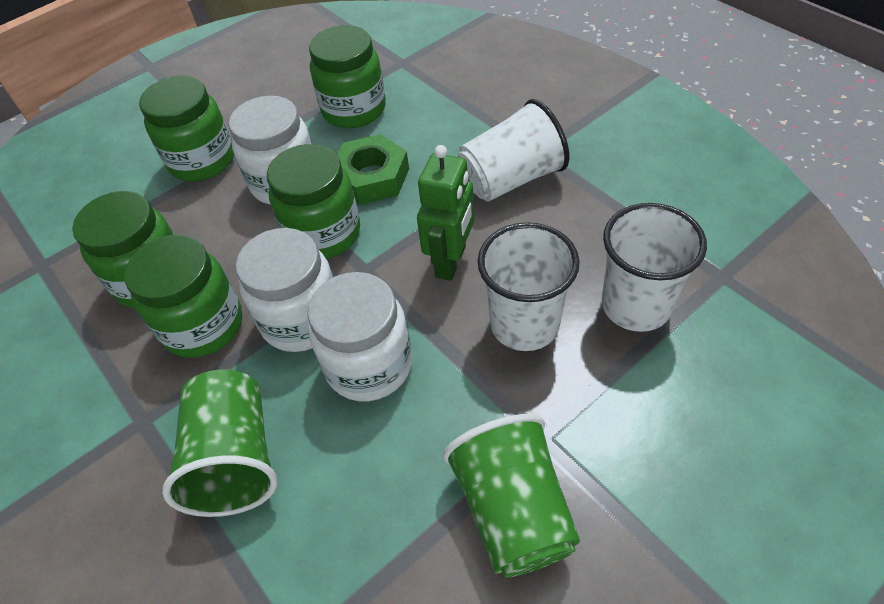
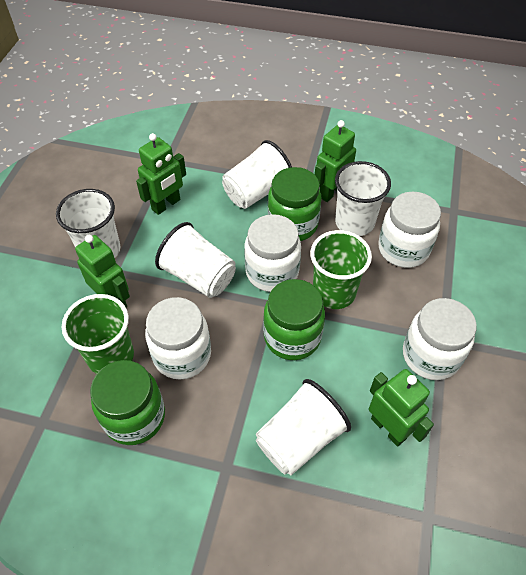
green jar: 5 -> 3
green nut: 1 -> 0
green robot: 1 -> 4
white cup: 3 -> 5
white jar: 3 -> 4

